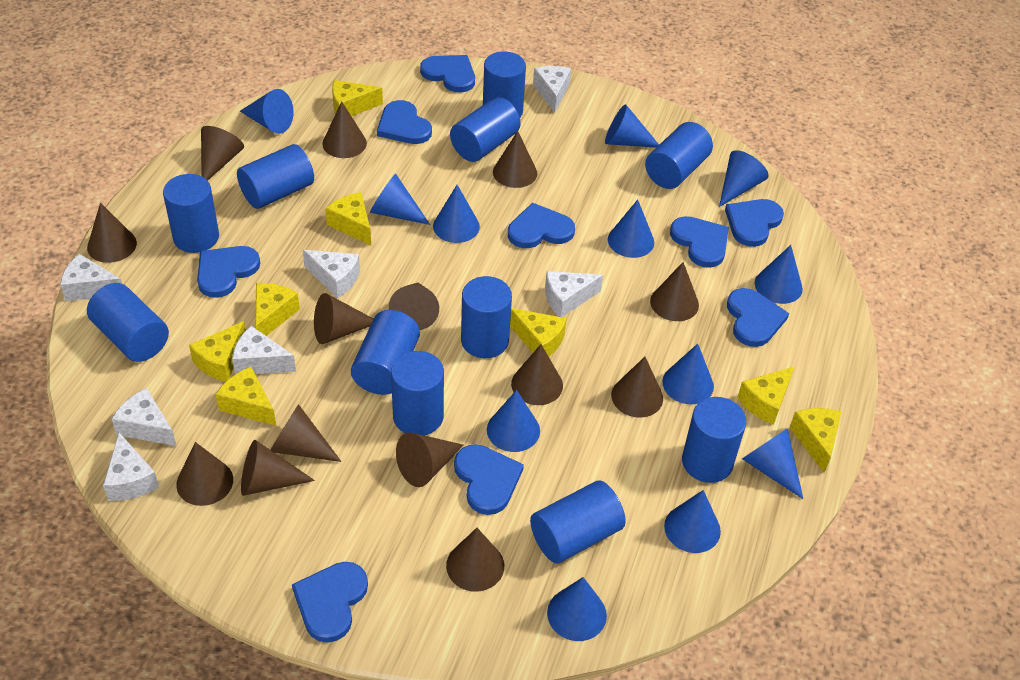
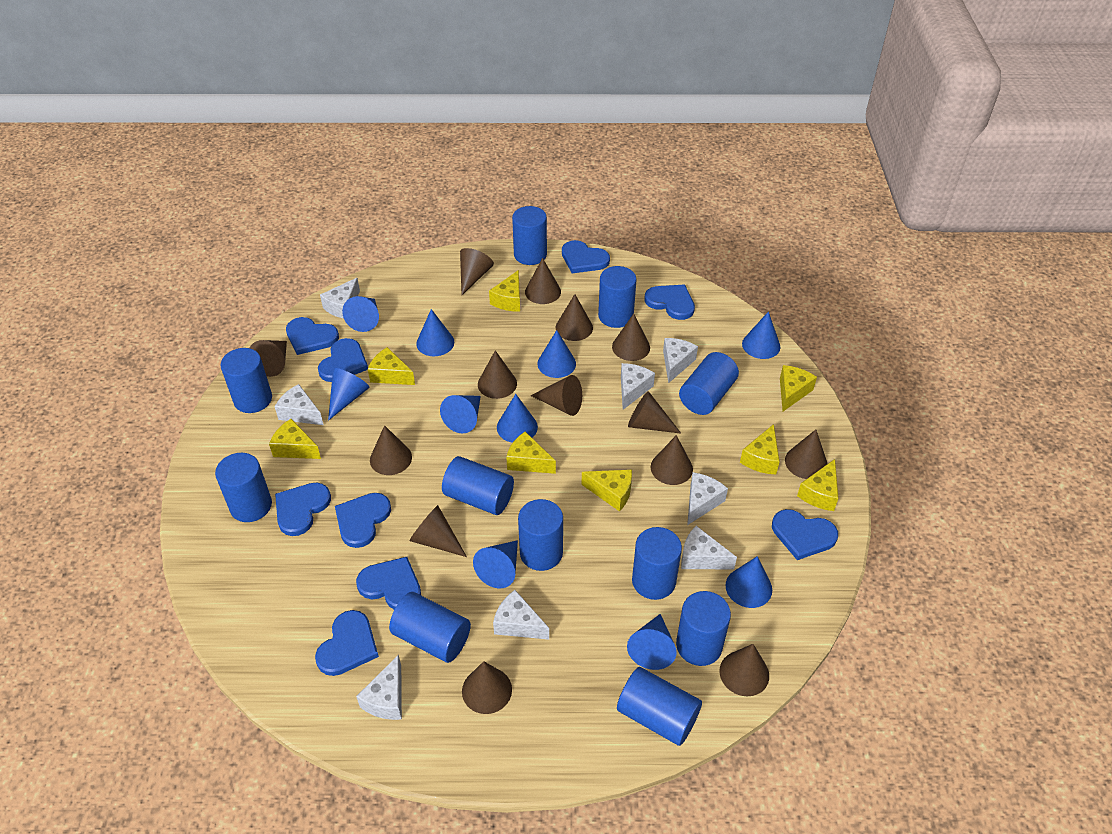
blue cone: 12 -> 10
white cheese: 7 -> 8

